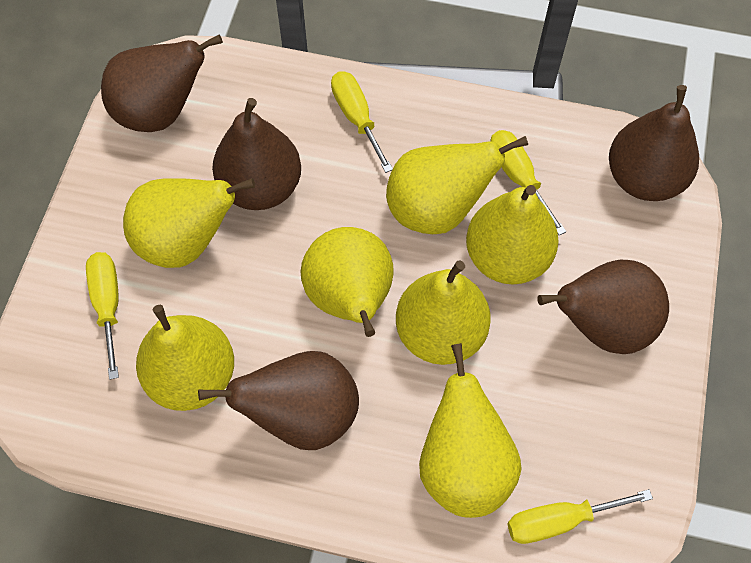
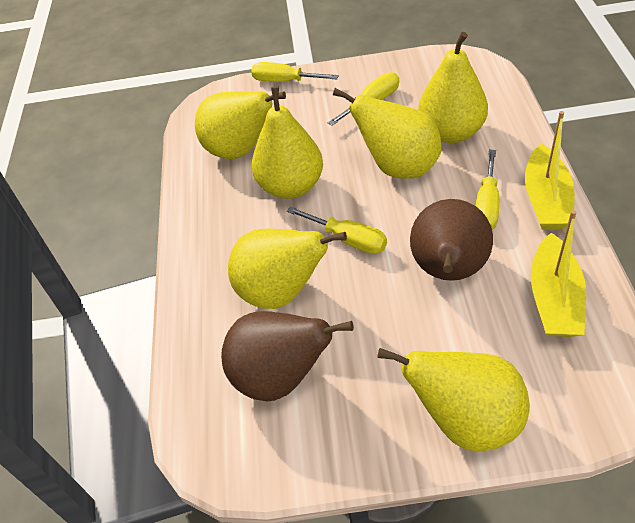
brown pear: 5 -> 2
yellow boat: 0 -> 2
yellow pear: 7 -> 6

